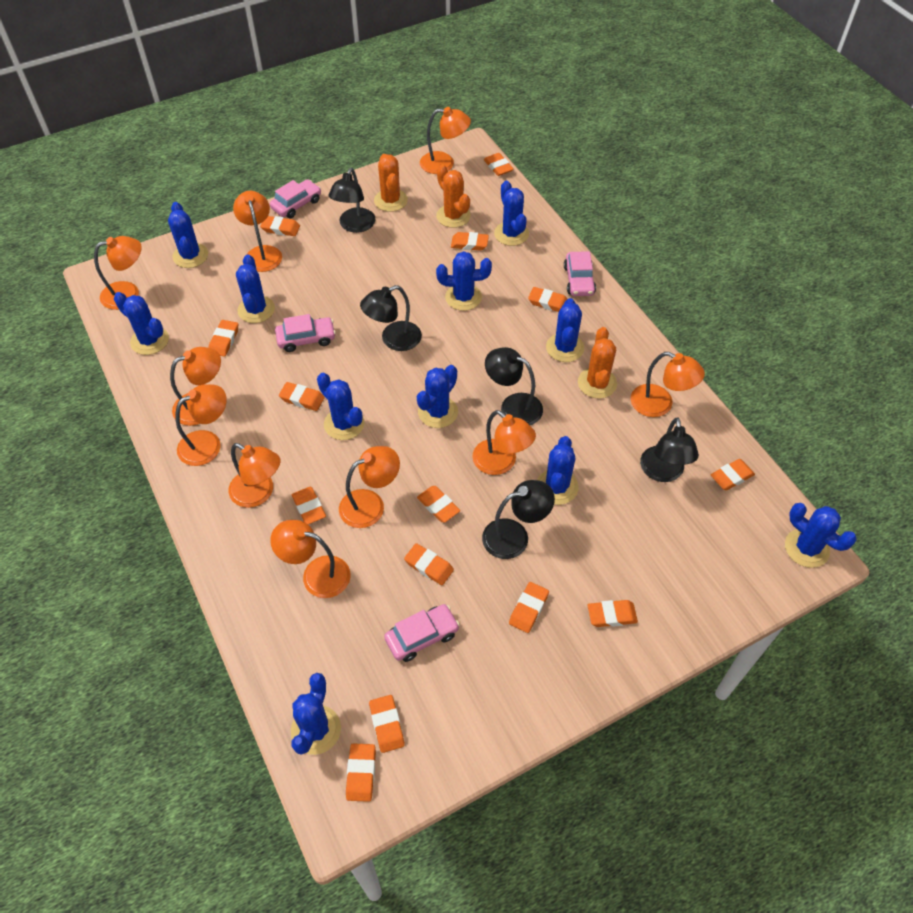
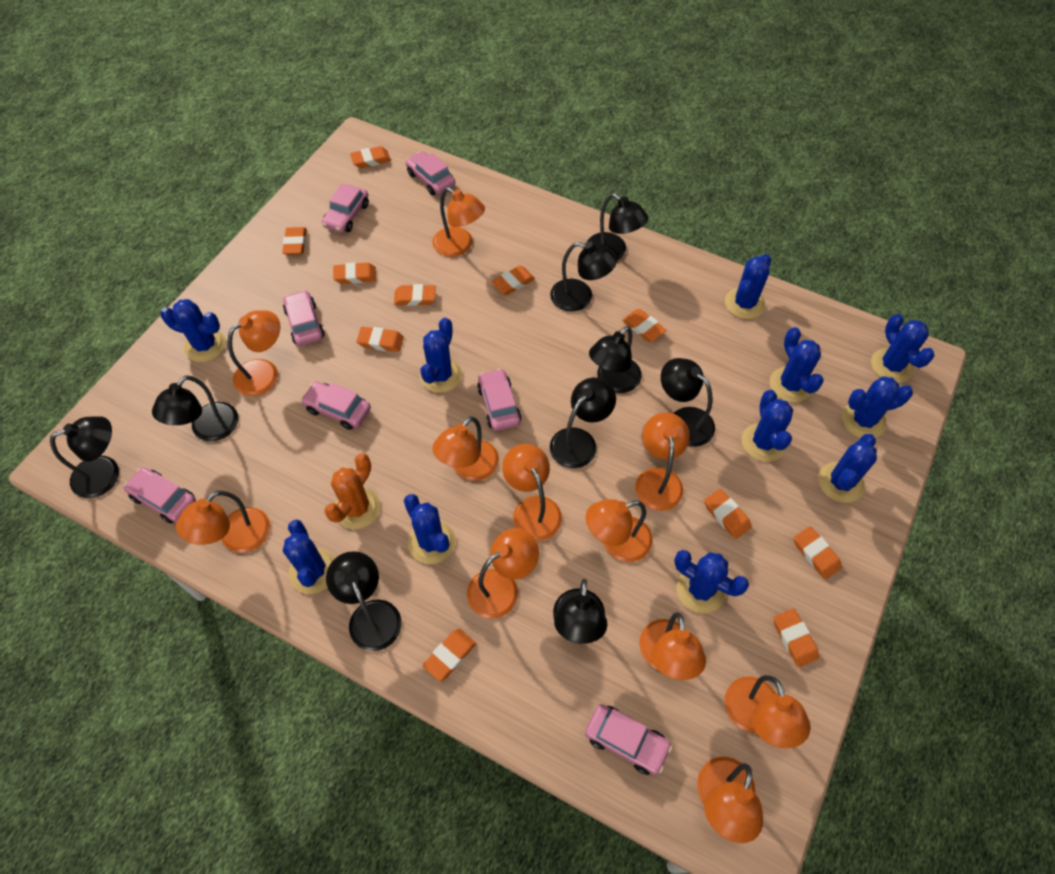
black lamp: 5 -> 9
orange cactus: 3 -> 1
orange eraser: 14 -> 11
orange lamp: 10 -> 11
pink car: 4 -> 7

